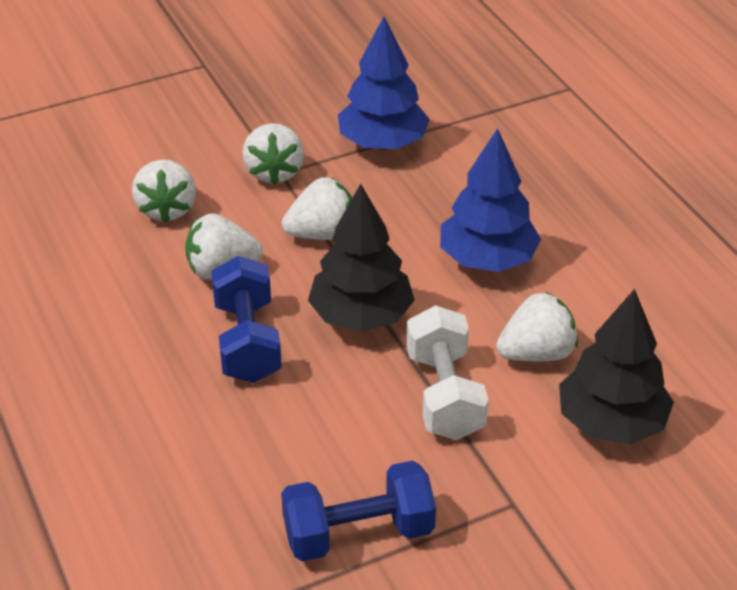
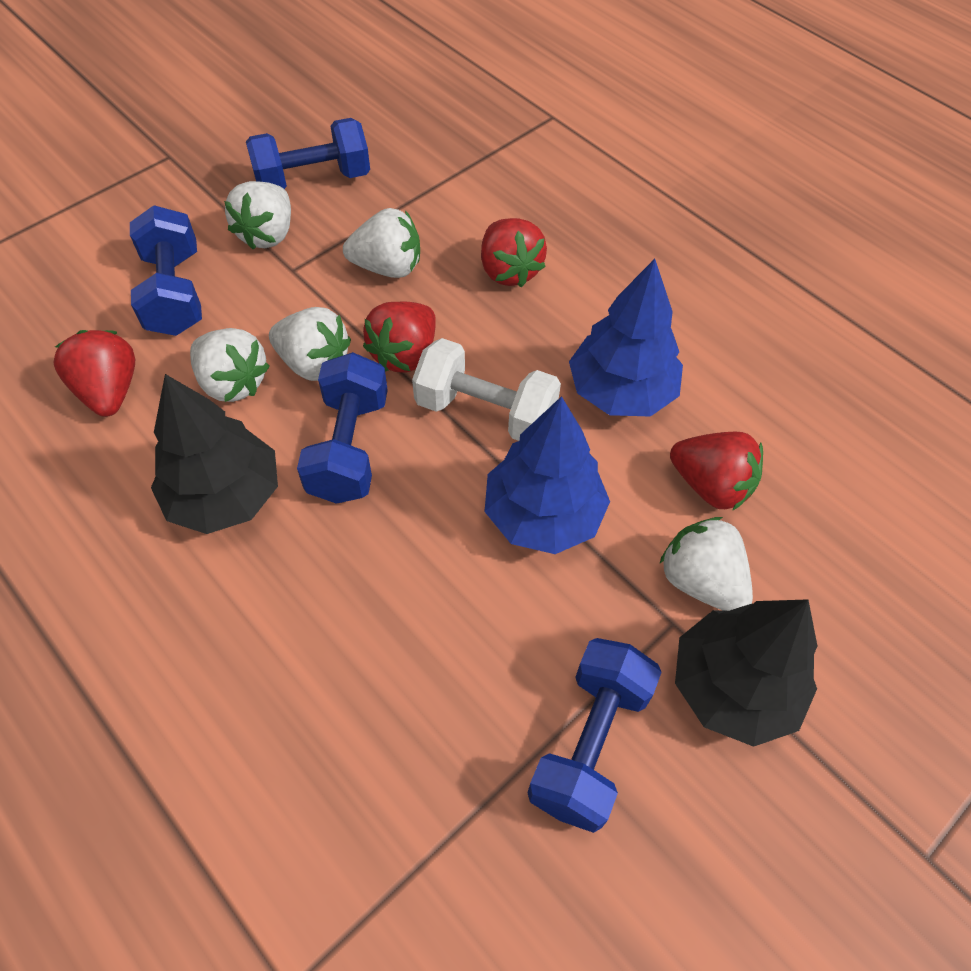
blue dumbbell: 2 -> 4
red strawberry: 0 -> 4

